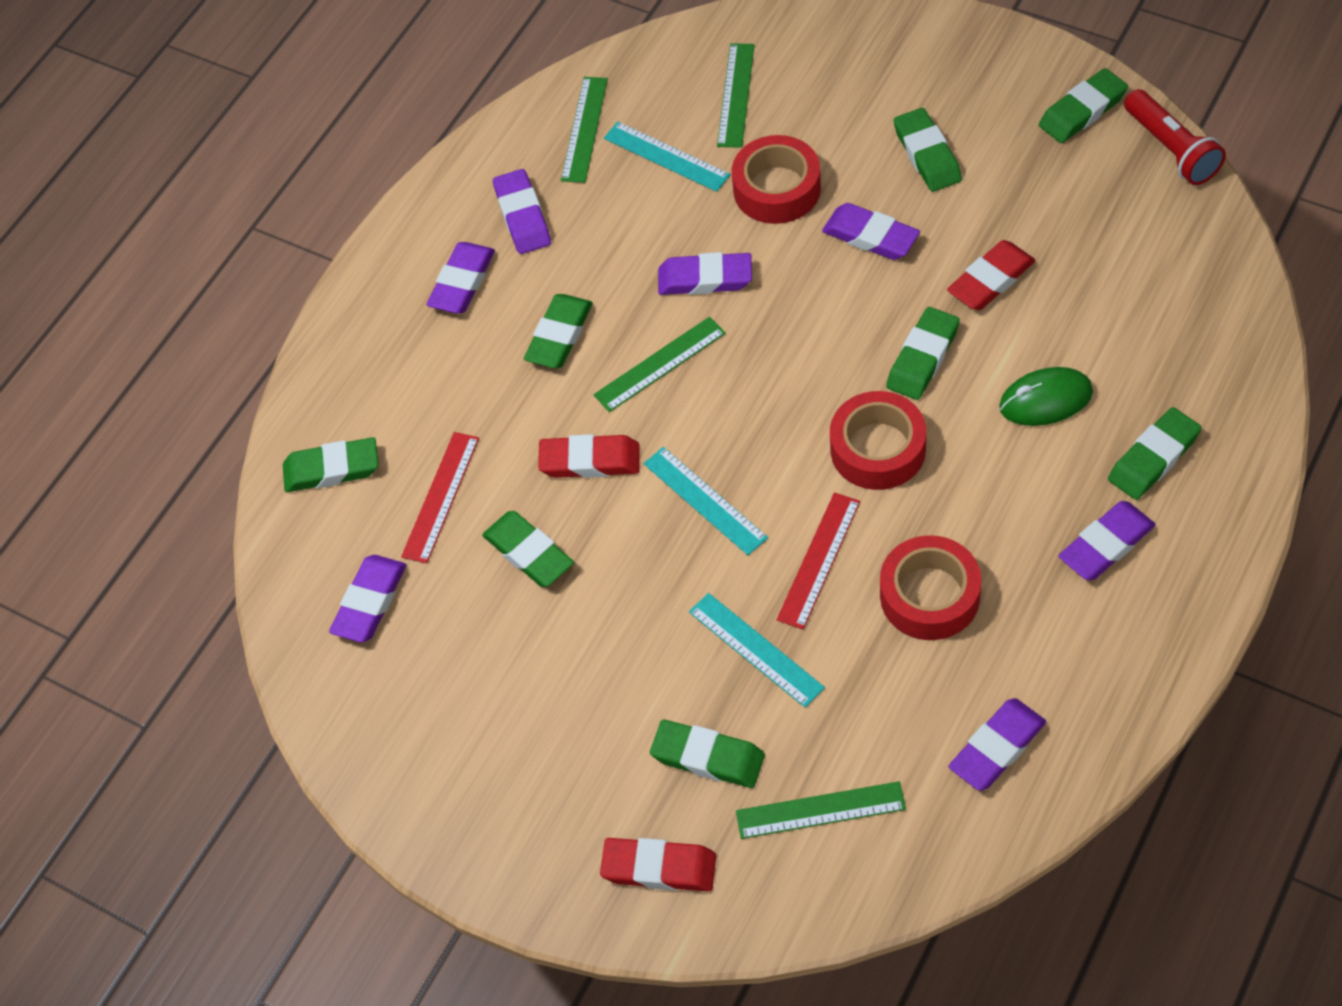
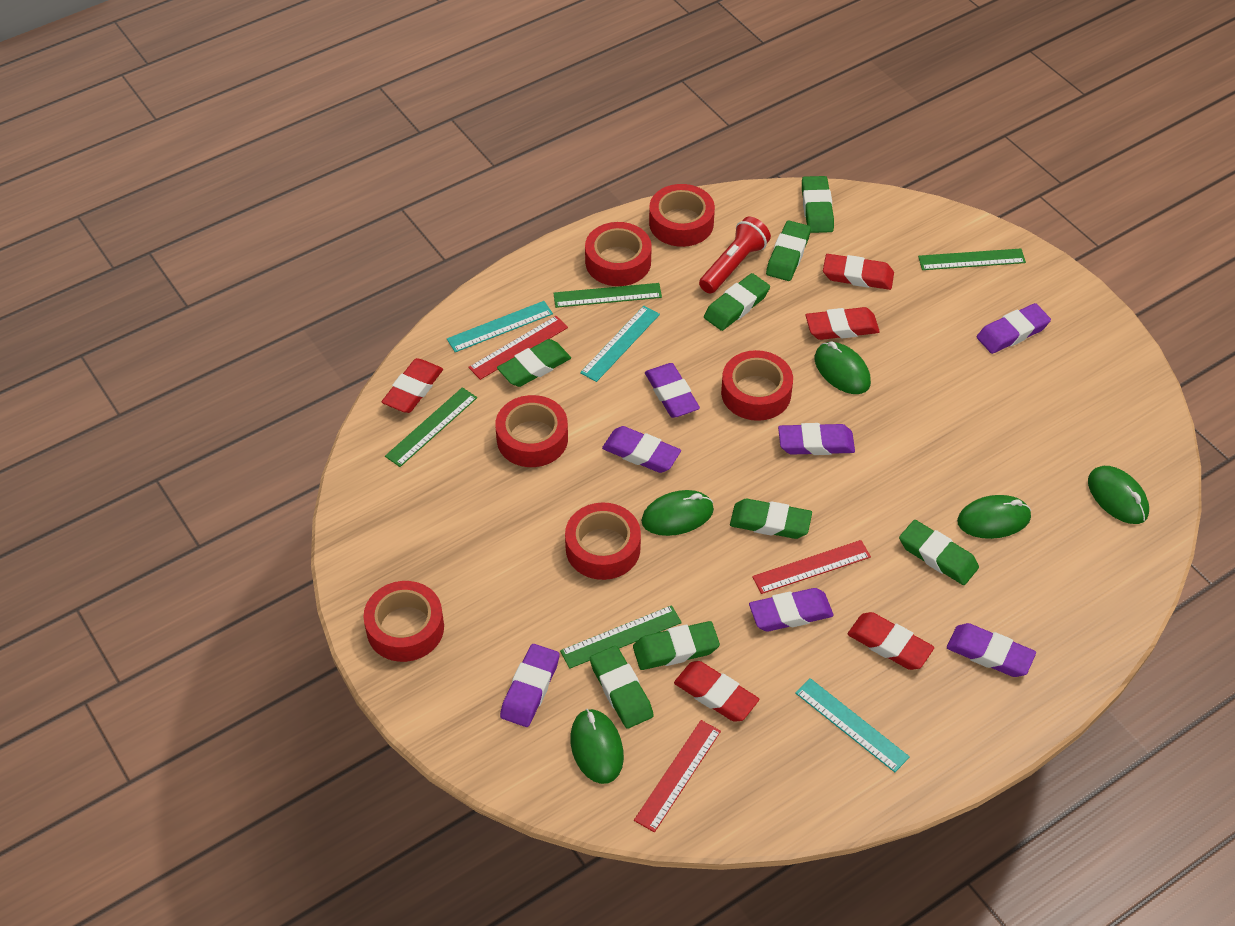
green mouse: 1 -> 5
red eraser: 3 -> 5
red ruler: 2 -> 3
red tape: 3 -> 6

